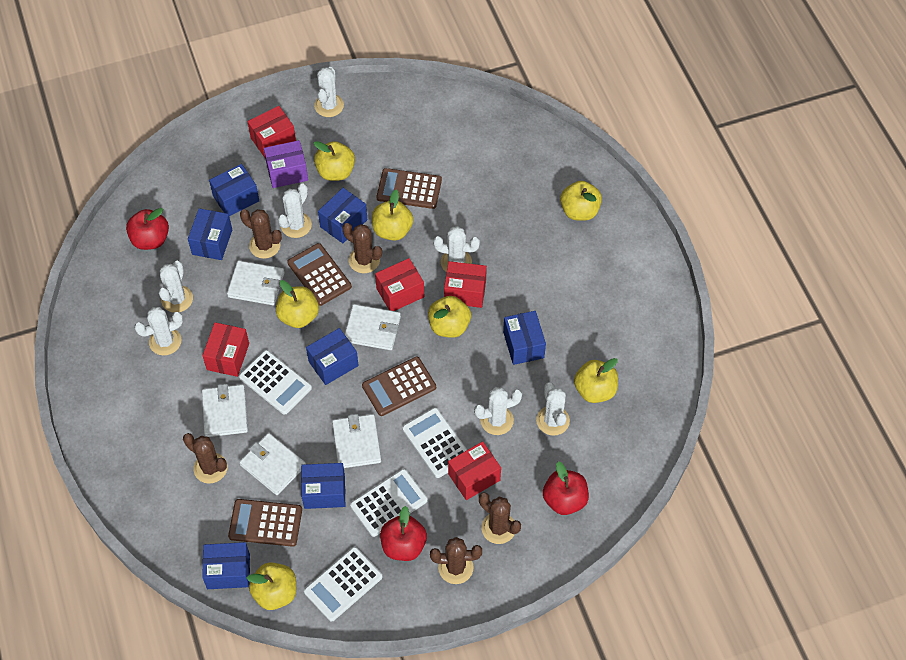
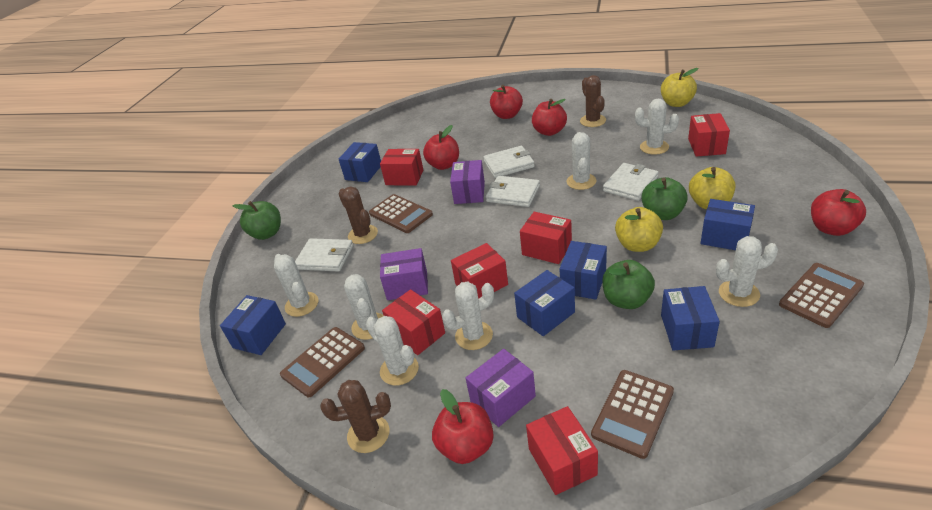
blue box: 7 -> 6
brown cactus: 5 -> 3
green apple: 0 -> 3
purple box: 1 -> 3
red apple: 3 -> 5
red box: 5 -> 6
white calculator: 4 -> 0
white wallet: 5 -> 4
yellow apple: 7 -> 3

